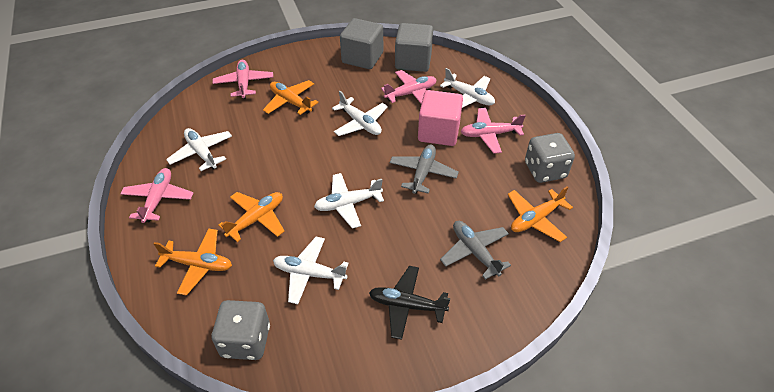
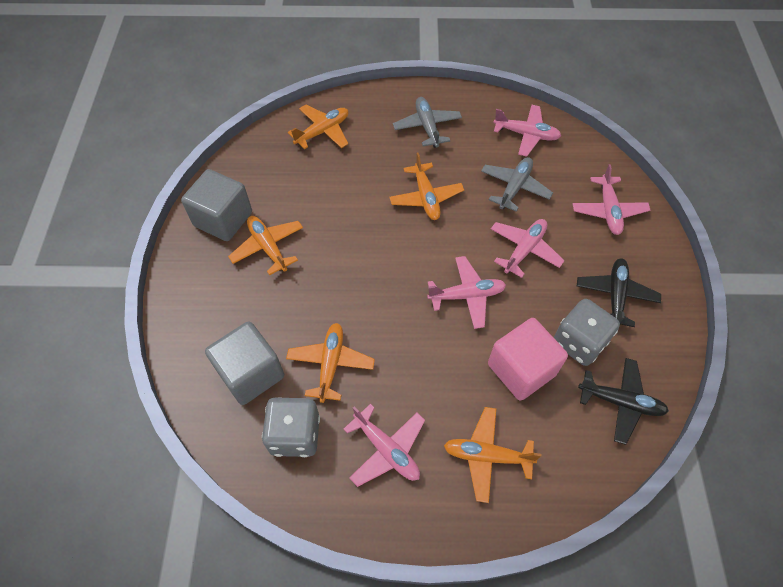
black plane: 1 -> 2
orange plane: 4 -> 5
pink plane: 4 -> 5
white plane: 5 -> 0

